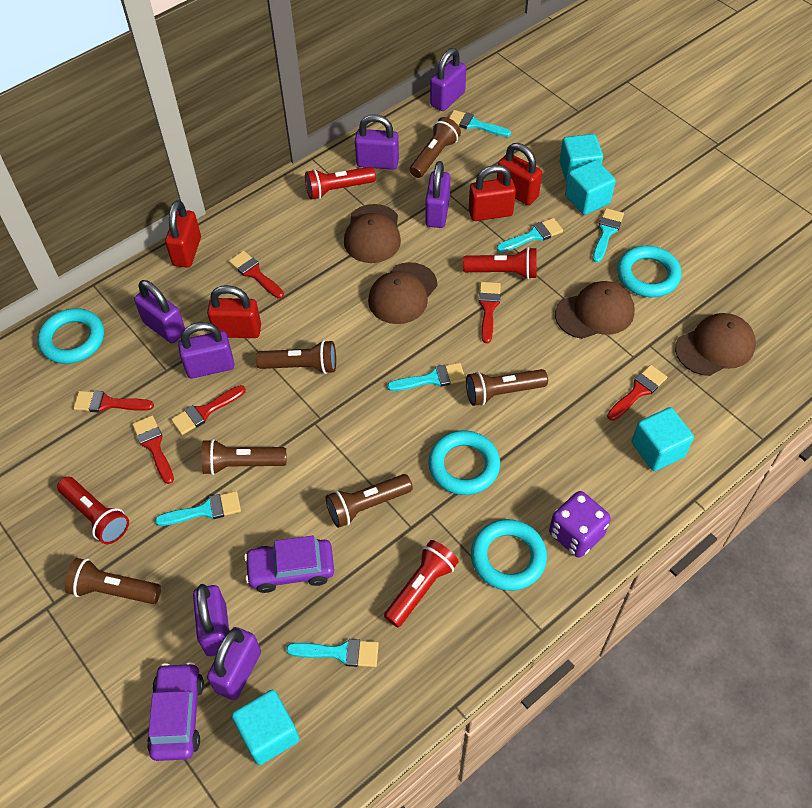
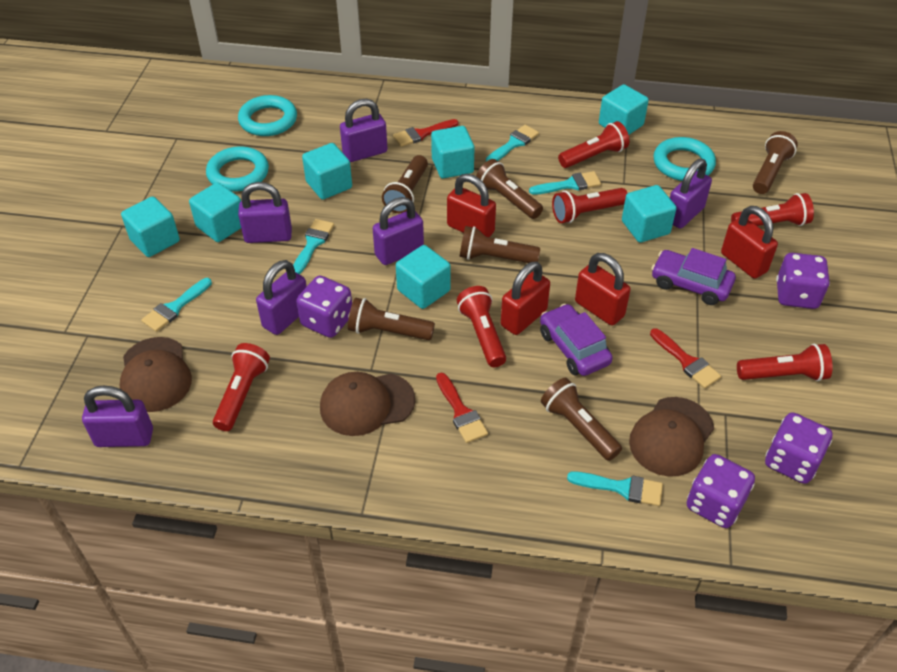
brown cap: 4 -> 3
purple dice: 1 -> 4
purple padlock: 7 -> 6
red brush: 6 -> 3
red flashlight: 4 -> 6
turquoise brush: 6 -> 5
turquoise cube: 4 -> 7
turquoise ring: 4 -> 3

